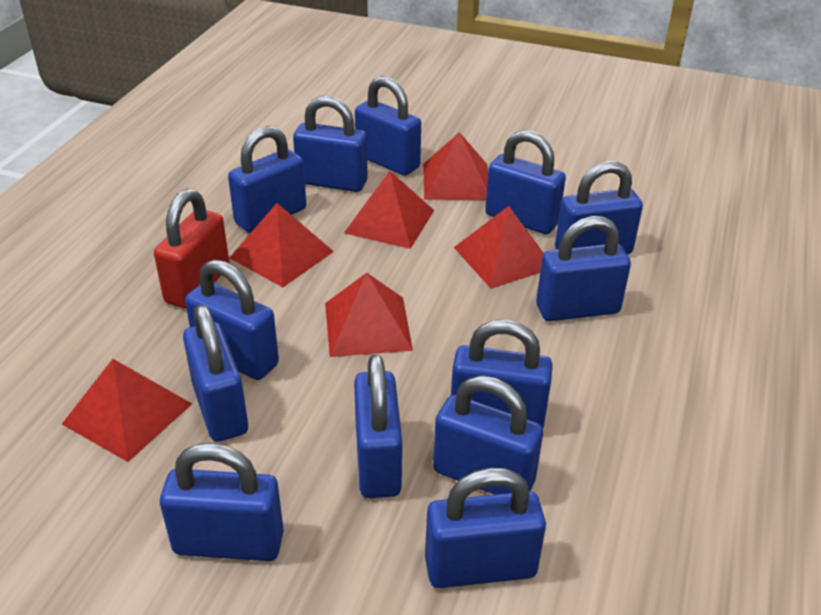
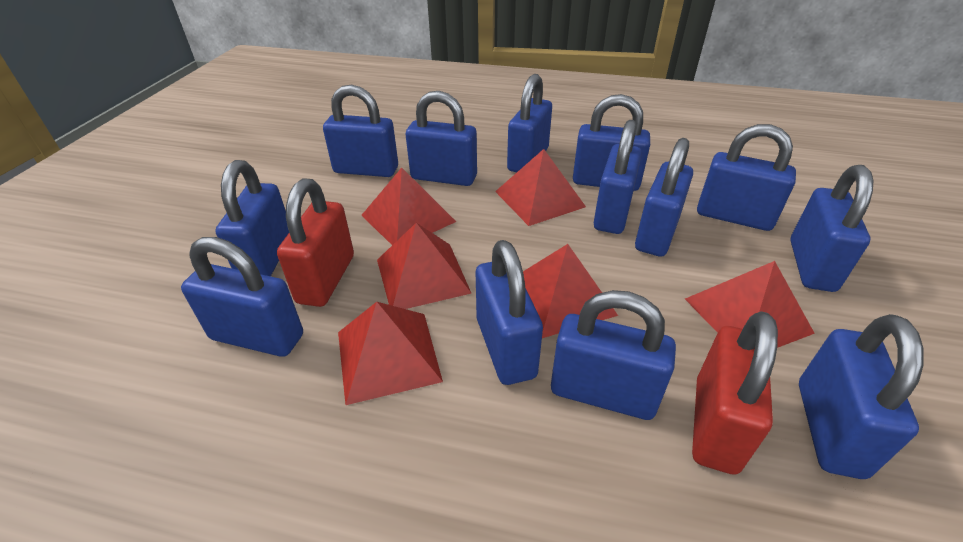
red padlock: 1 -> 2

